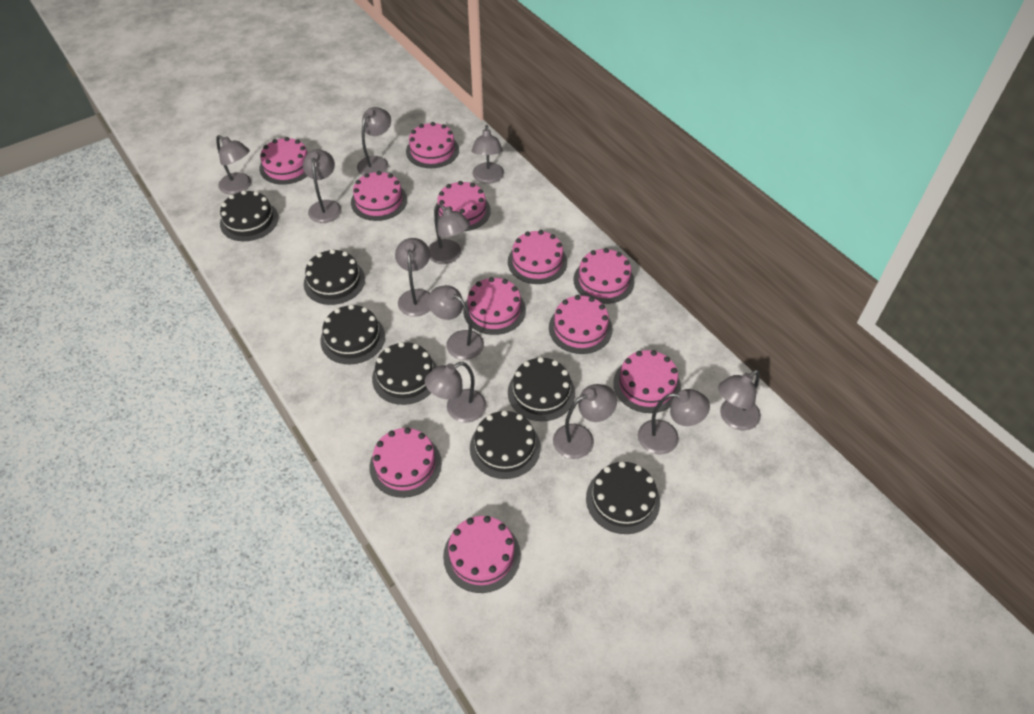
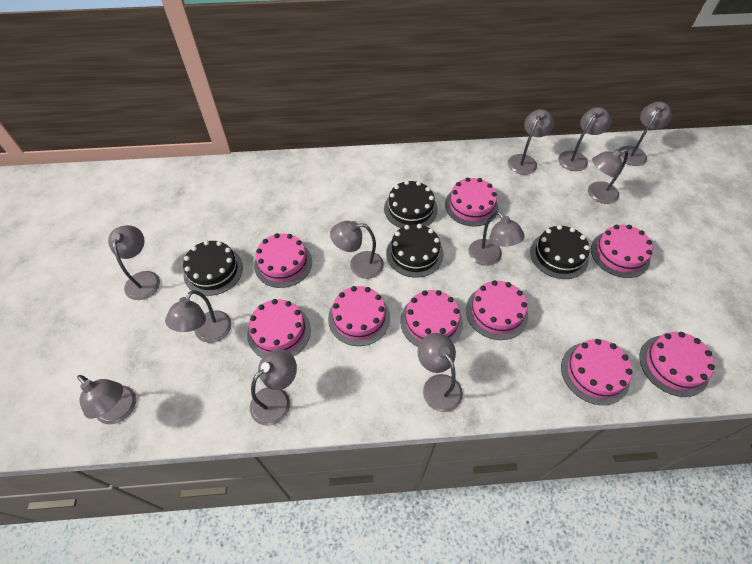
black cake: 7 -> 4
pink cake: 11 -> 9

